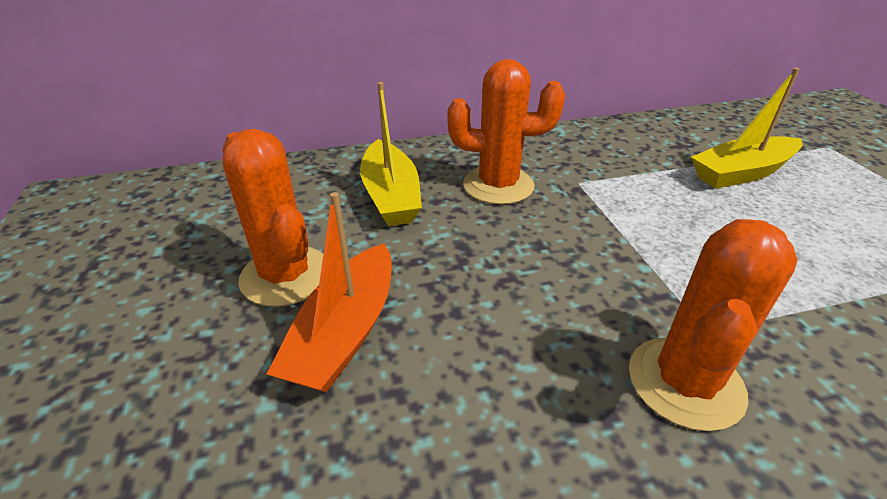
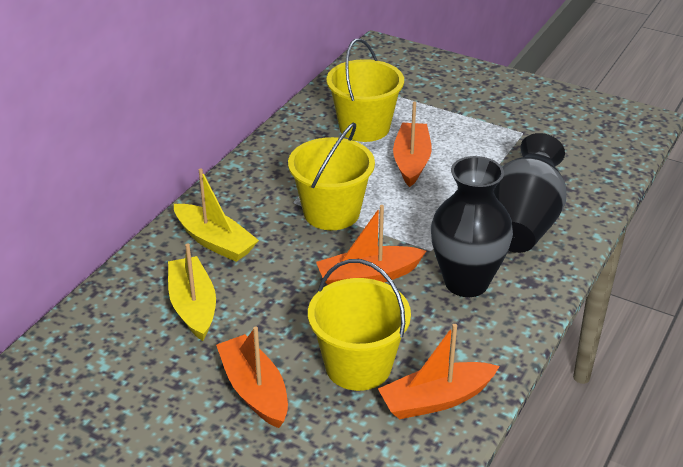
black vase: 0 -> 2
orange boat: 1 -> 4
orange cactus: 3 -> 0
yellow bucket: 0 -> 3

